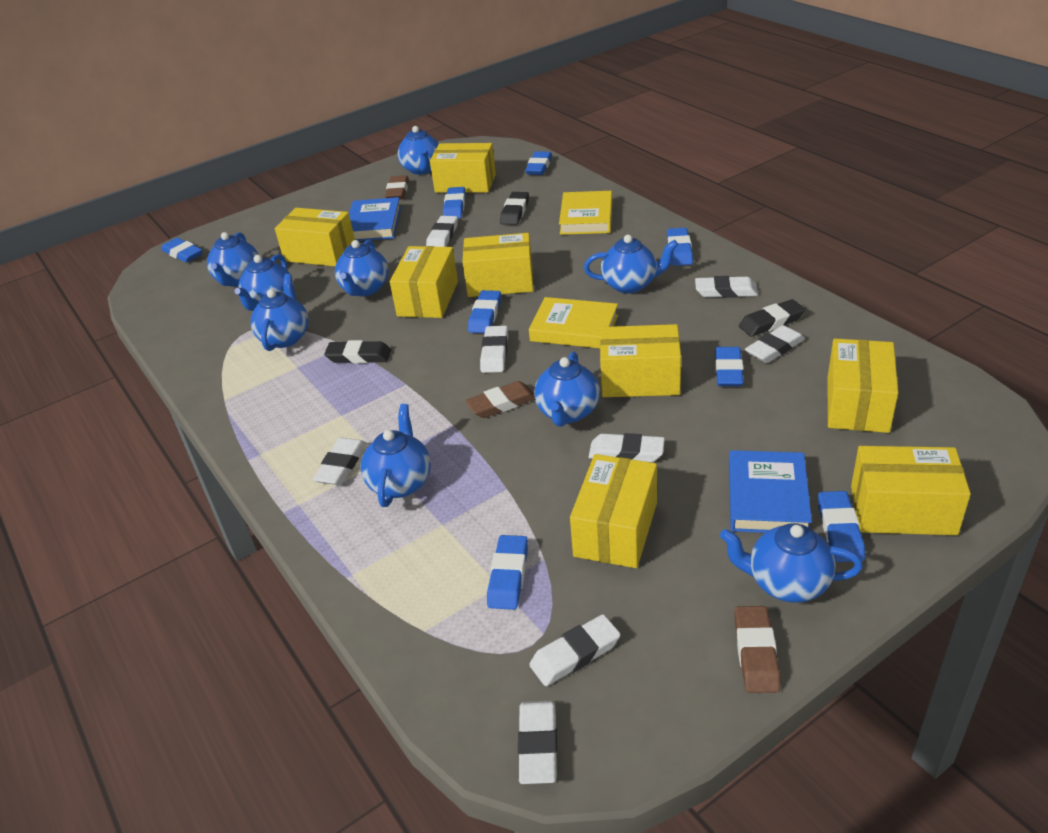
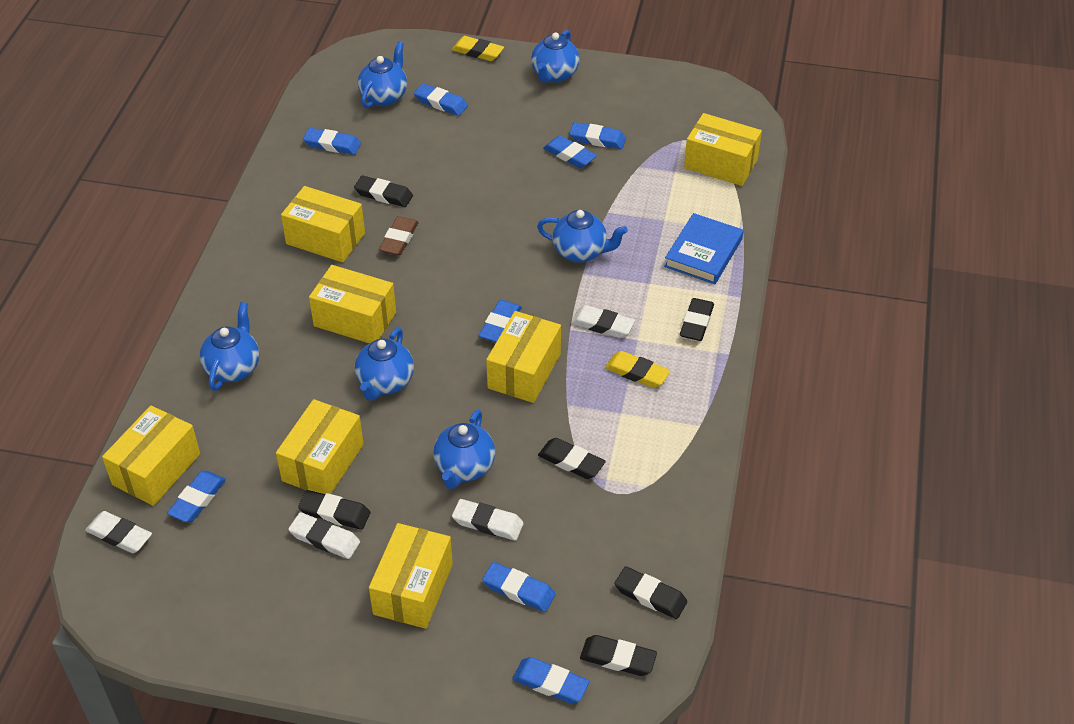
black eraser: 3 -> 6
blue book: 2 -> 1
blue teapot: 9 -> 6
brown eraser: 3 -> 1
white eraser: 8 -> 4
yellow book: 2 -> 0
yellow box: 8 -> 7
yellow eraser: 0 -> 2

